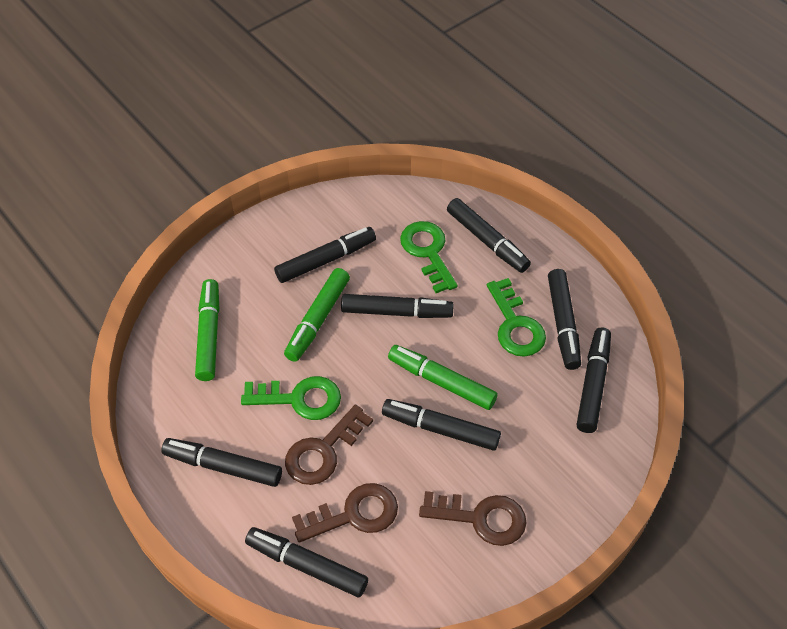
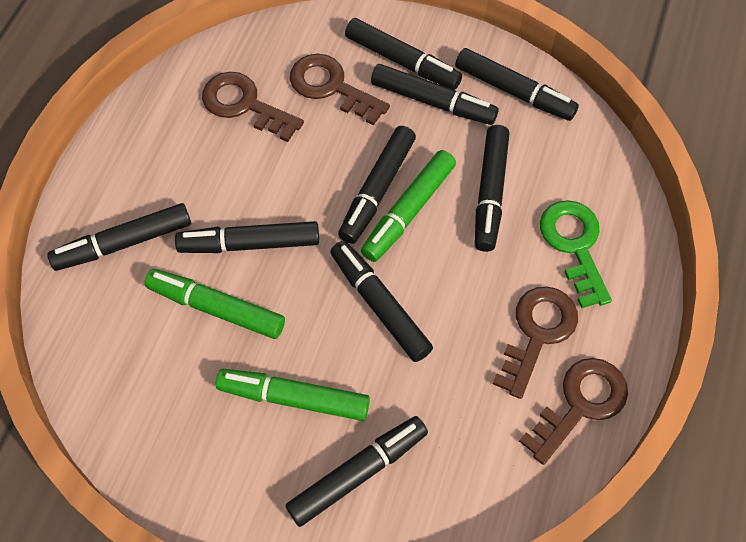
black marker: 8 -> 9
brown key: 3 -> 4
green key: 3 -> 1

